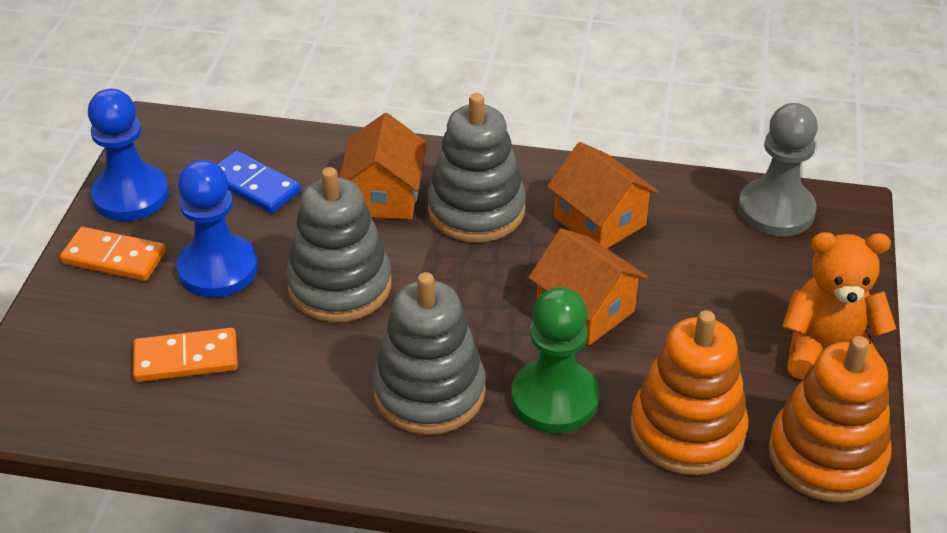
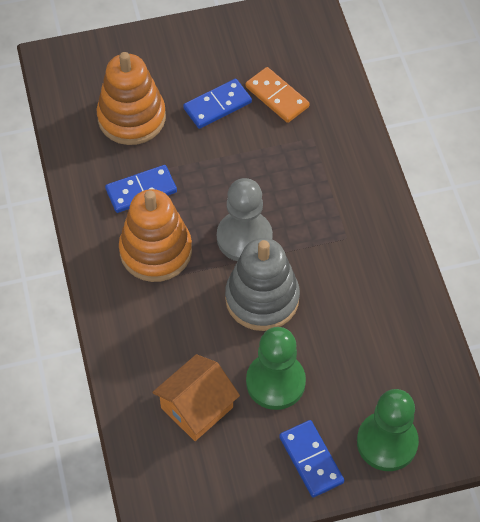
blue domino: 1 -> 3
blue pawn: 2 -> 0
green pawn: 1 -> 2
grey stacking toy: 3 -> 1
orange domino: 2 -> 1
orange house: 3 -> 1
orange teddy bear: 1 -> 0

